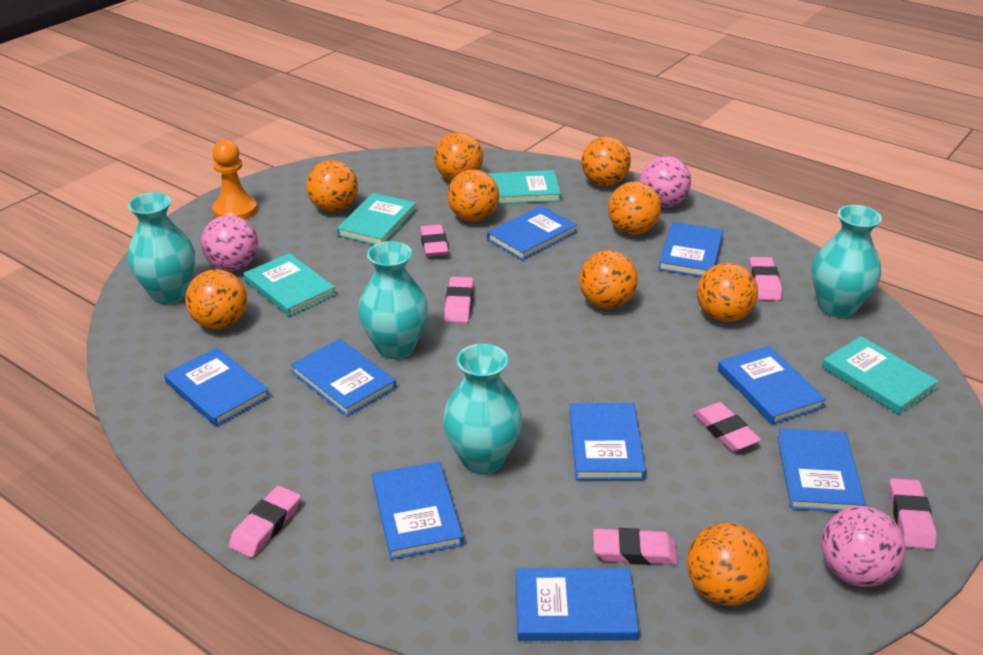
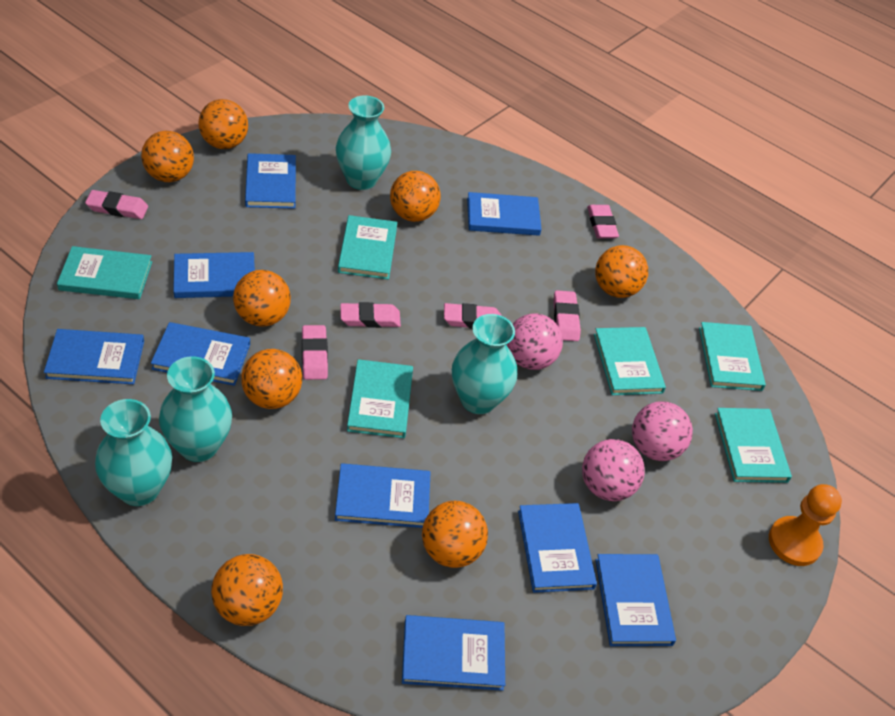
orange ball: 9 -> 8
pink eraser: 7 -> 6
turquoise book: 4 -> 6

